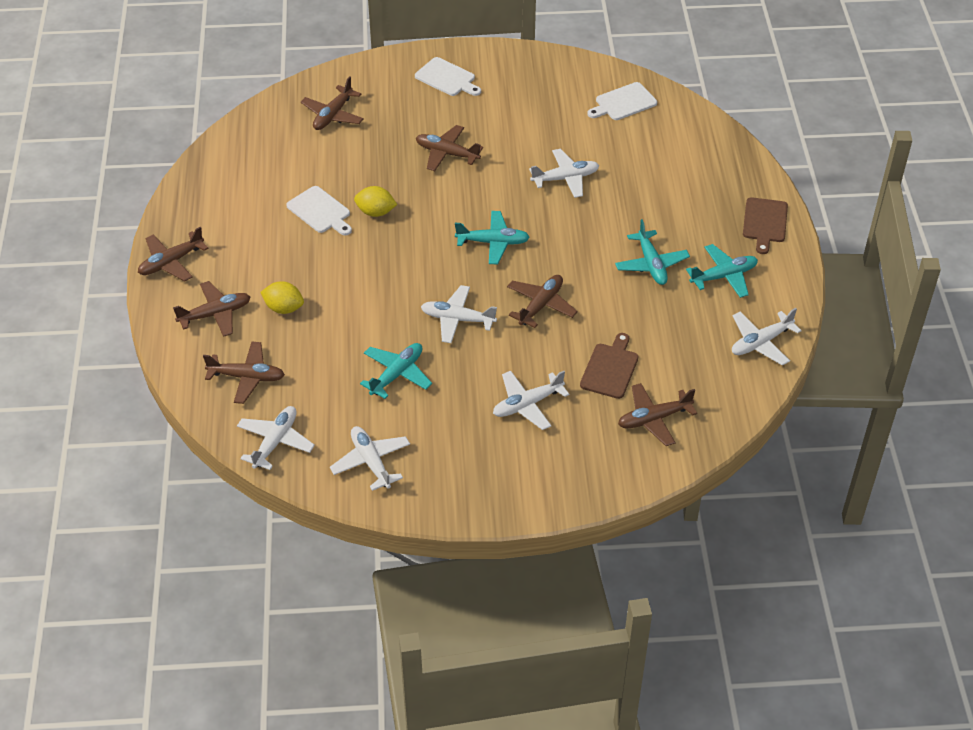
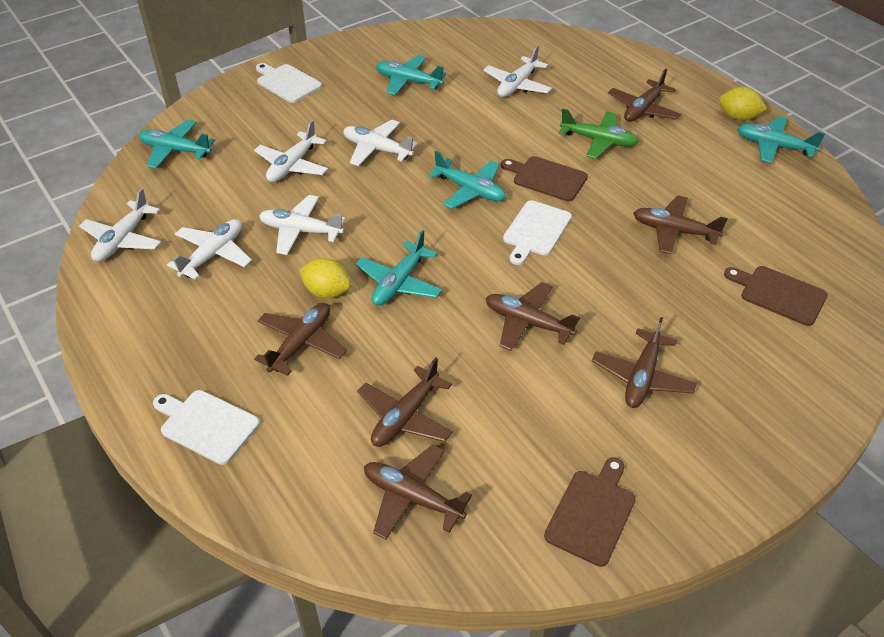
brown cutting board: 2 -> 3
green plane: 0 -> 1
turquoise plane: 4 -> 5

